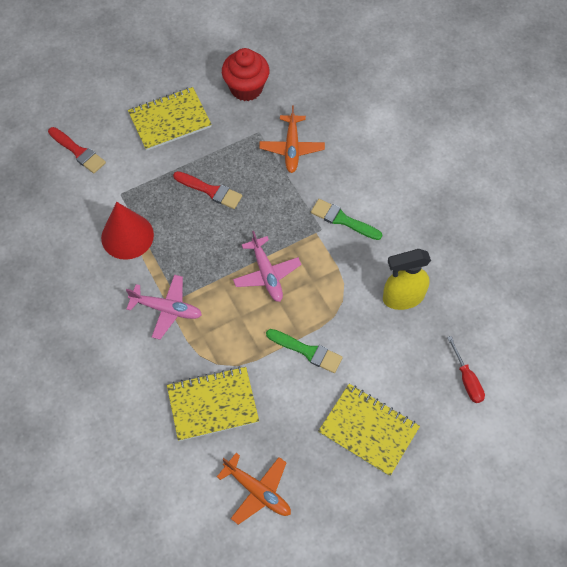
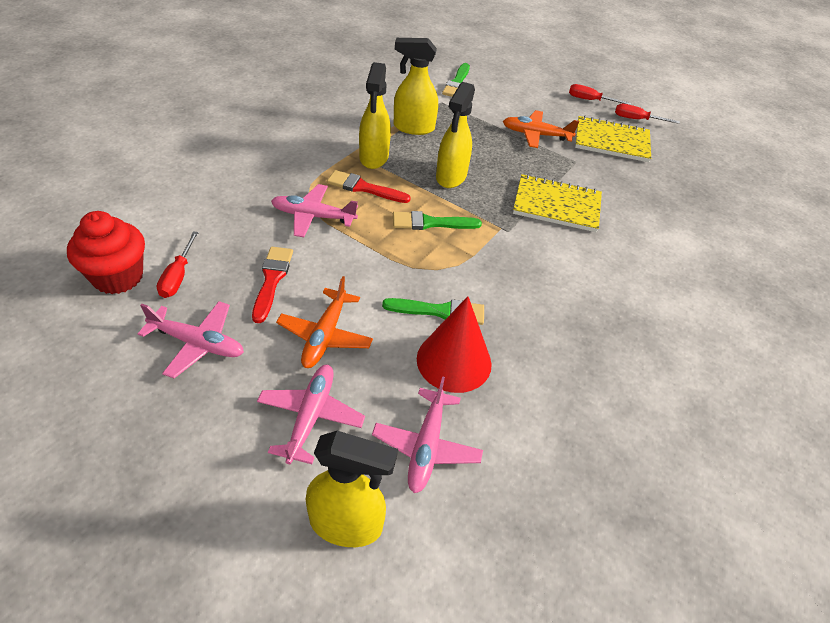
green brush: 2 -> 3
pink plane: 2 -> 4
red screwdriver: 1 -> 3
yellow notebook: 3 -> 2
yellow spray bottle: 1 -> 4

